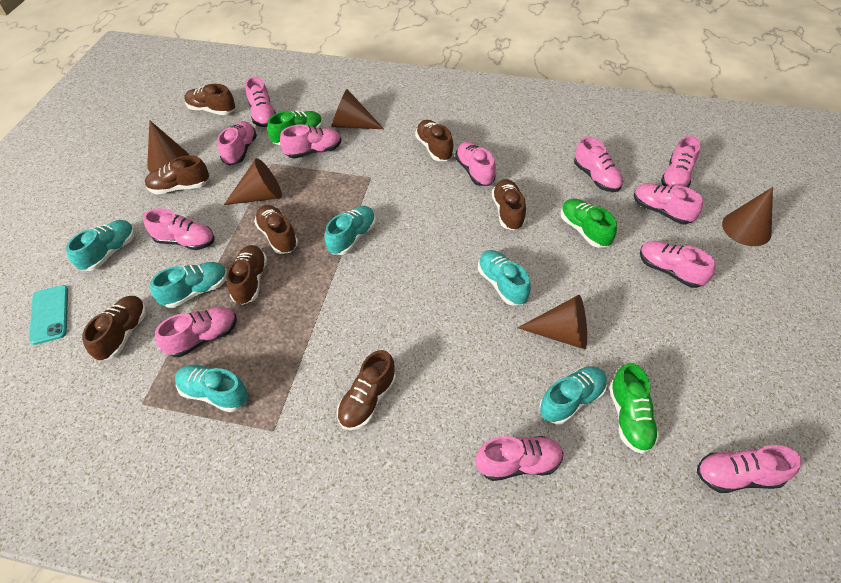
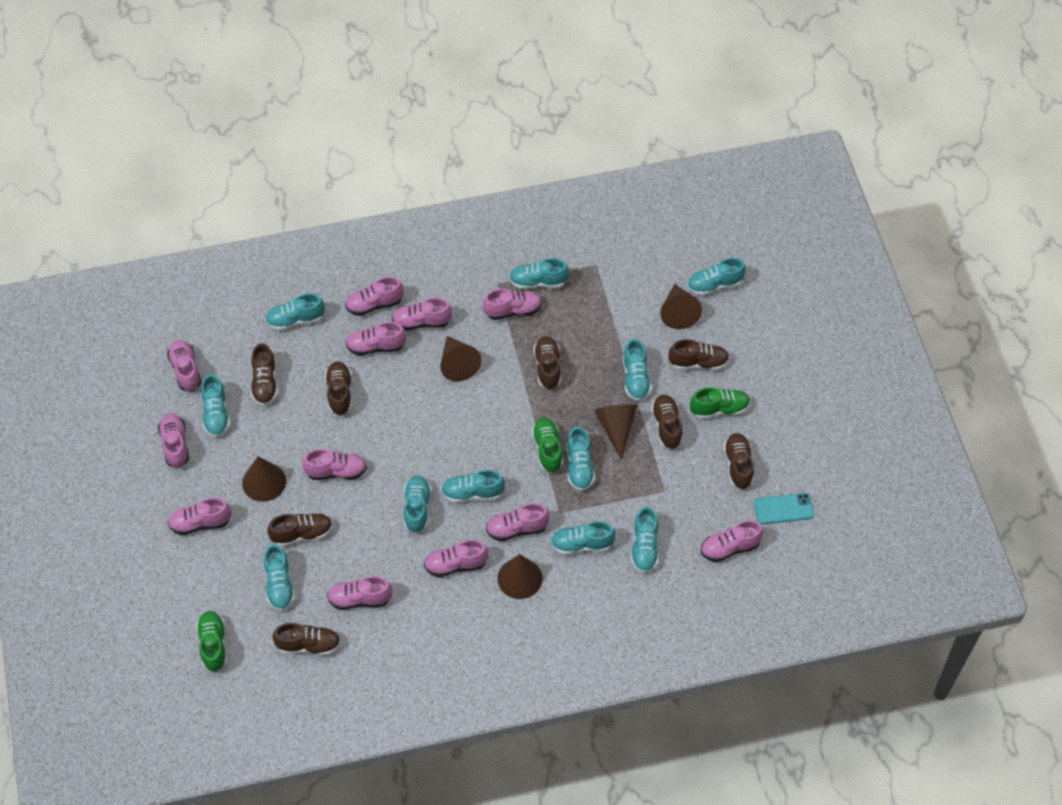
turquoise shoe: 6 -> 11

